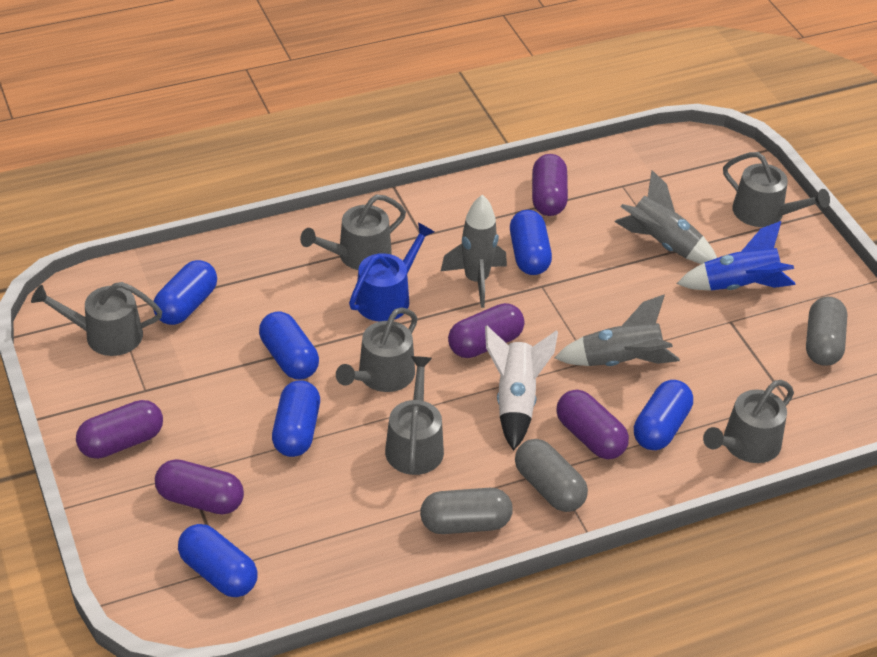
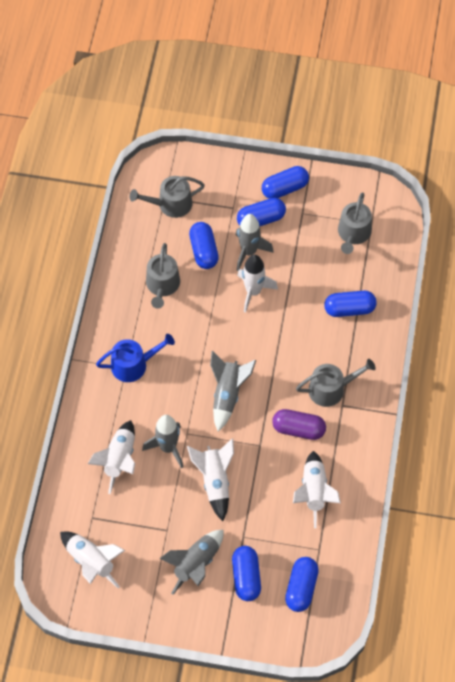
blue rocket: 1 -> 0
grey capsule: 3 -> 0
grey rocket: 3 -> 4
grey watering can: 6 -> 4
purple capsule: 5 -> 1
white rocket: 1 -> 5

